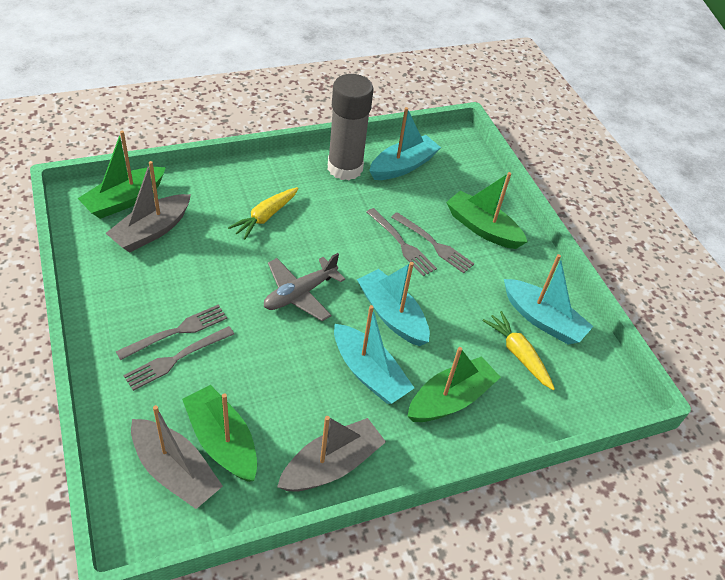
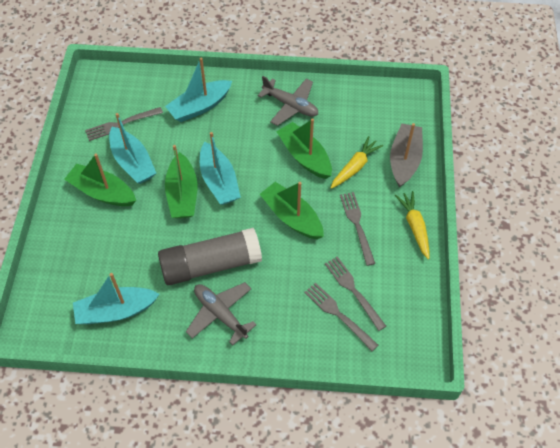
grey boat: 3 -> 1
grey plane: 1 -> 2

